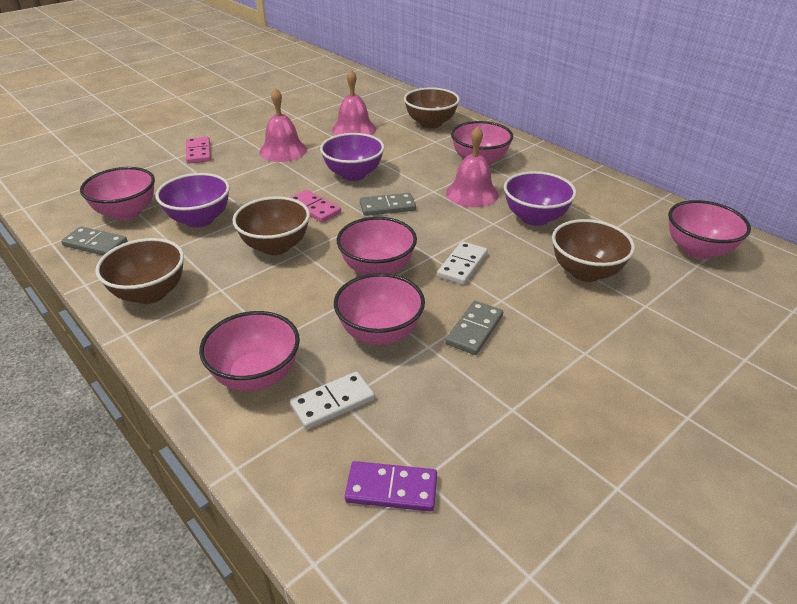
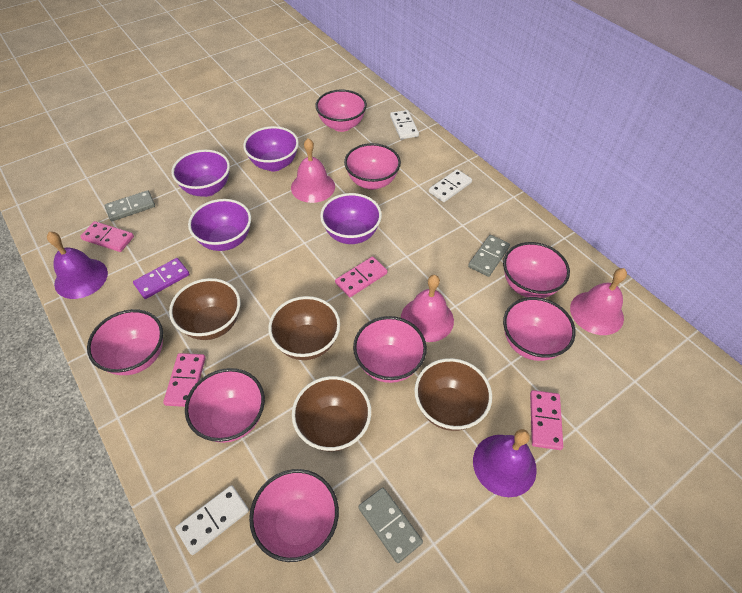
pink bowl: 6 -> 8
pink domino: 2 -> 4
purple bell: 0 -> 2
purple bowl: 3 -> 4
white domino: 2 -> 3

